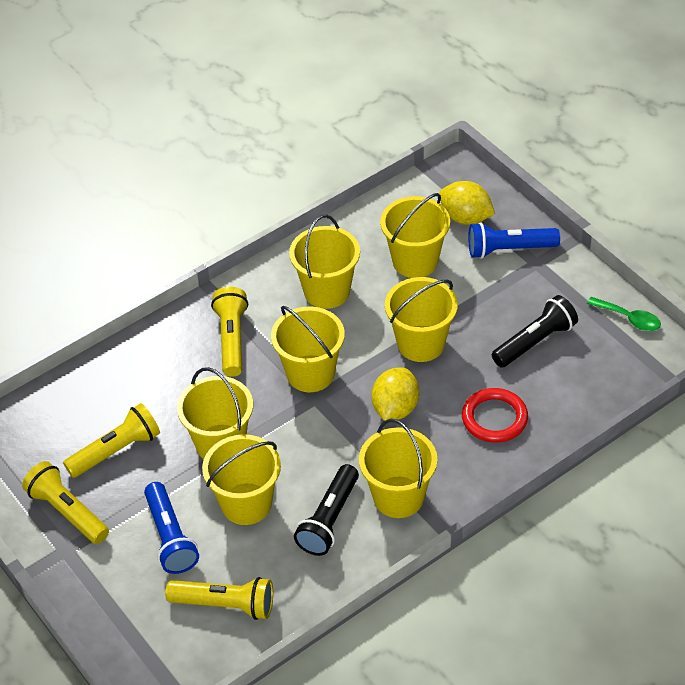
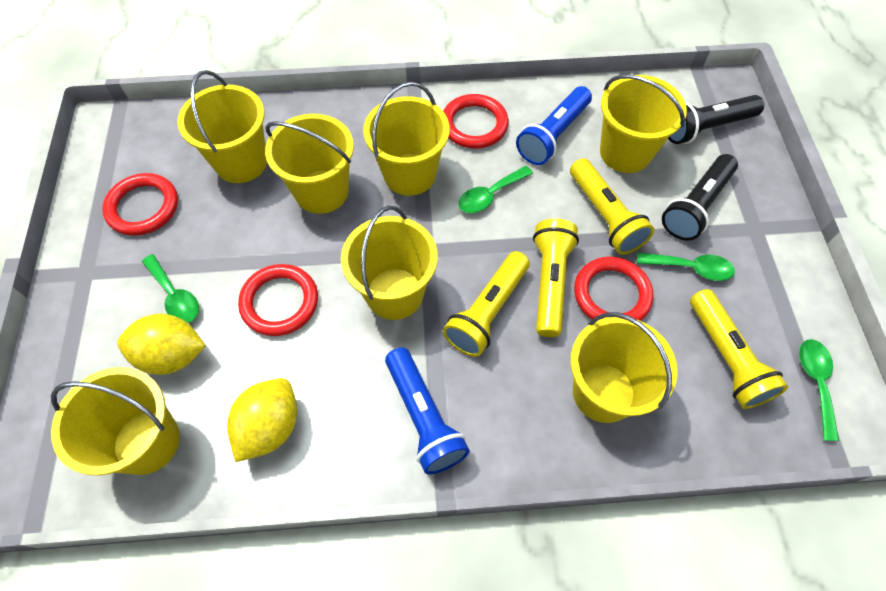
green spoon: 1 -> 4
red ring: 1 -> 4

